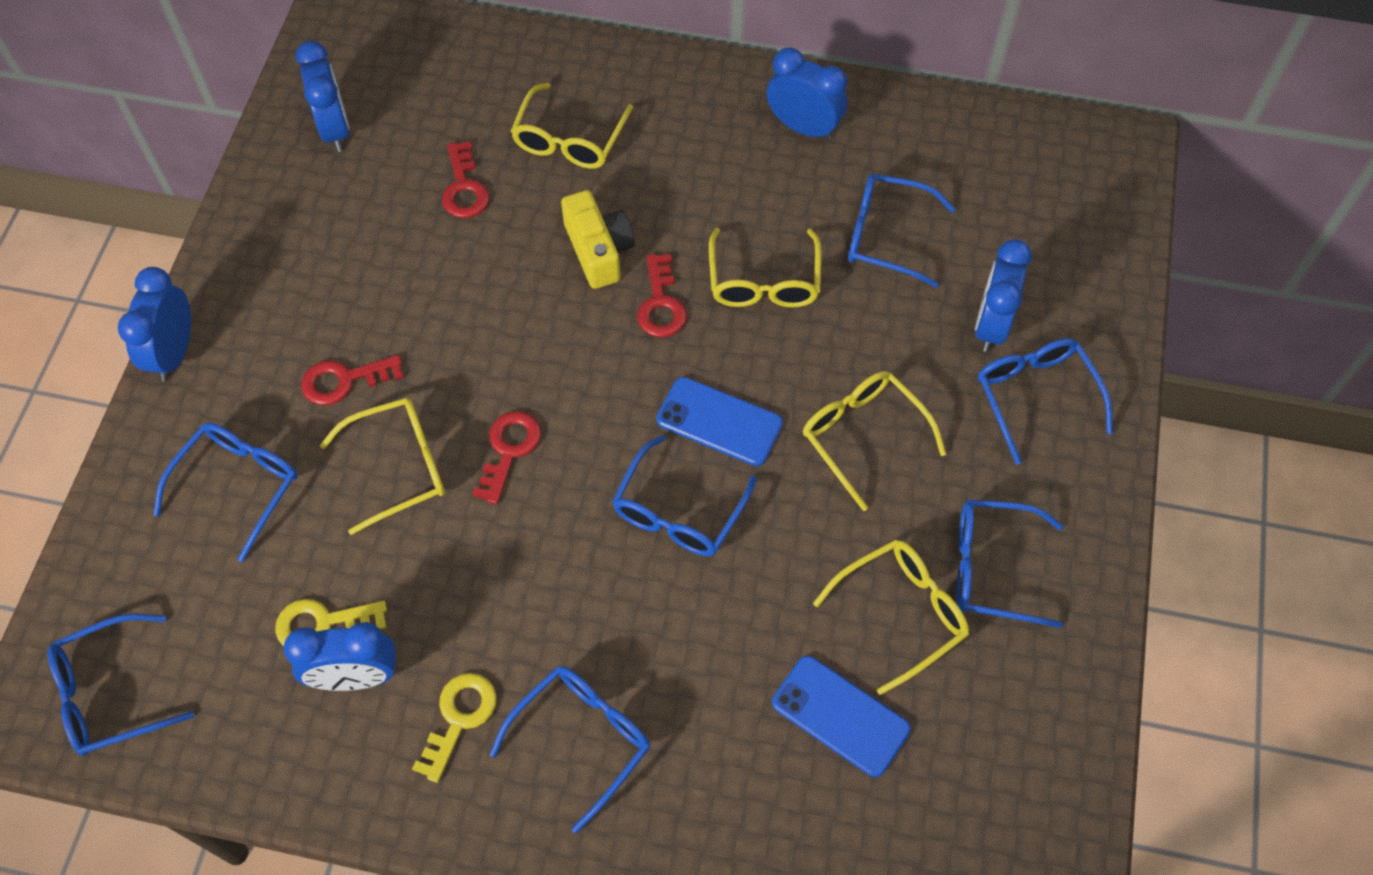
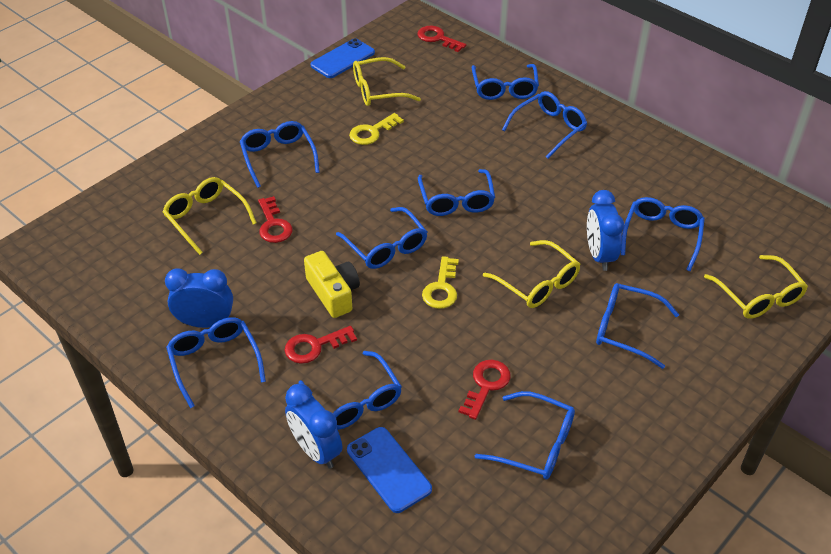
blue clock: 5 -> 3
blue glasses: 7 -> 10
yellow glasses: 5 -> 4

